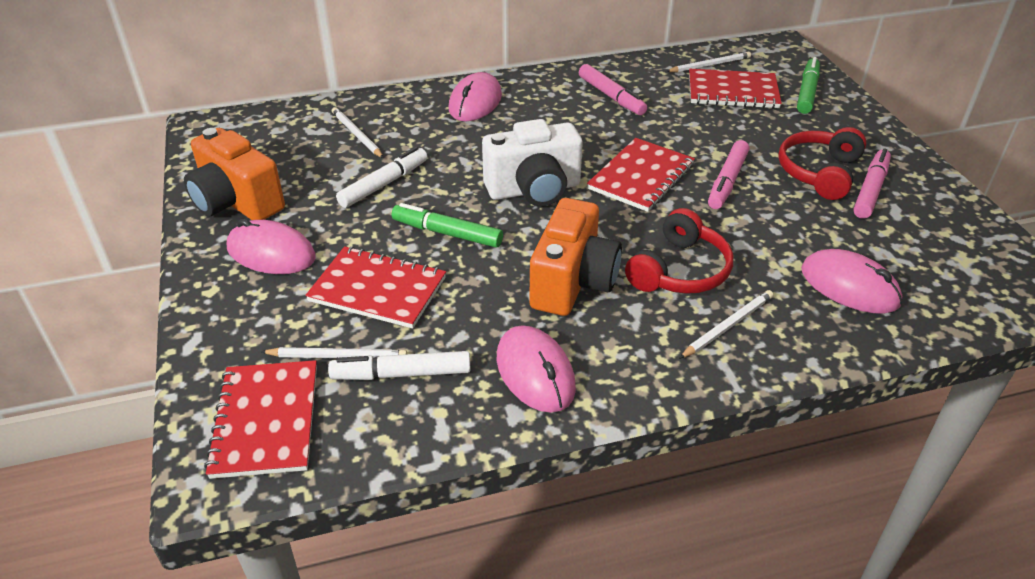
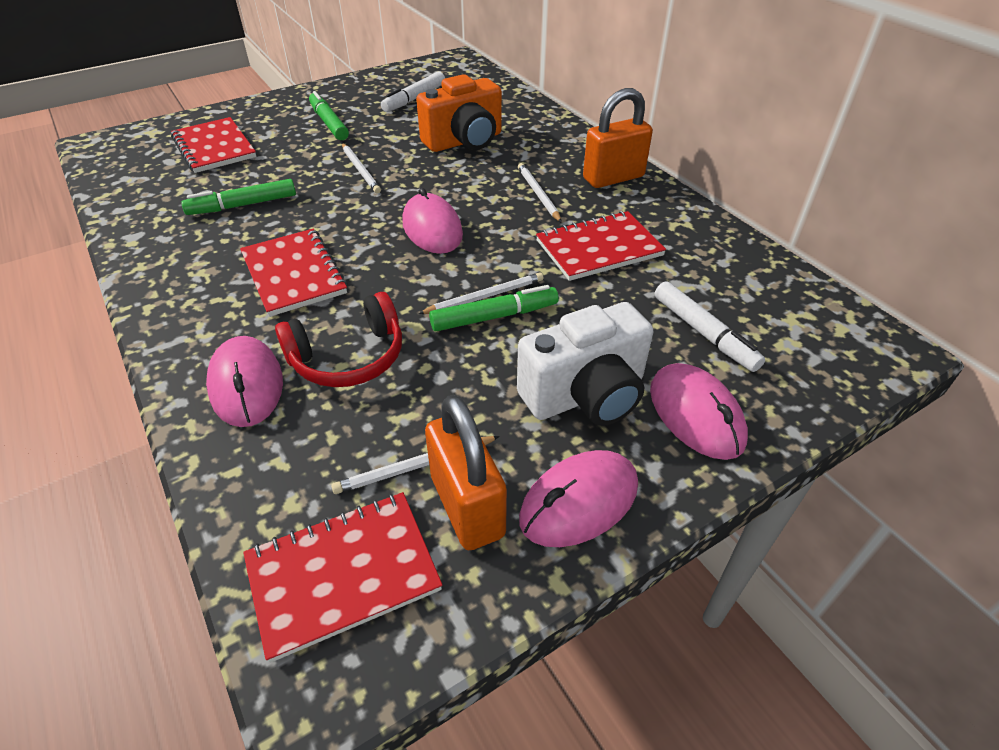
green marker: 2 -> 3
orange camera: 2 -> 1
orange padlock: 0 -> 2
pink marker: 3 -> 0
red headphones: 2 -> 1

